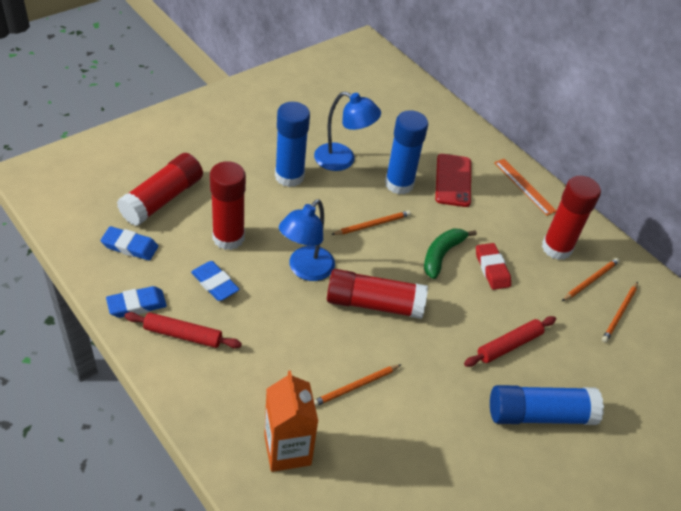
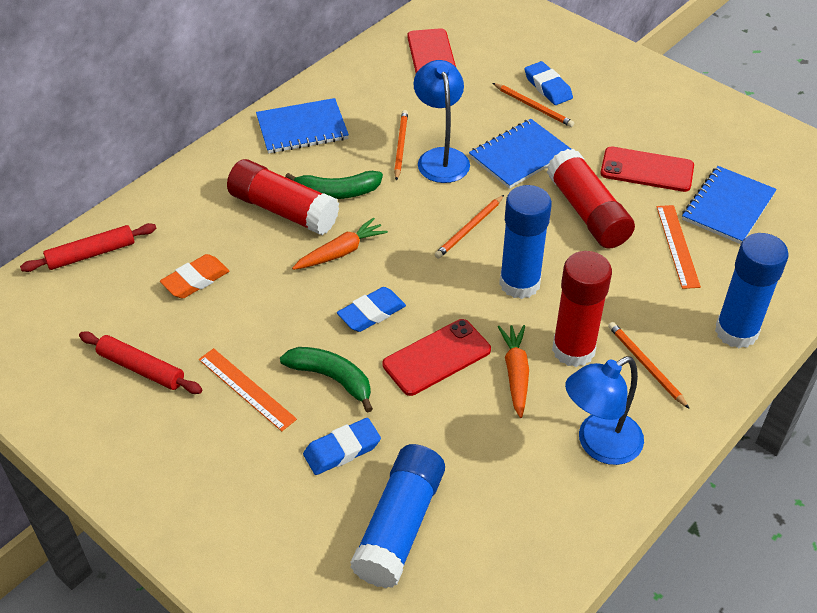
blue notebook: 0 -> 3
green banana: 1 -> 2
orange carrot: 0 -> 2
orange carton: 1 -> 0
orange eraser: 0 -> 1
orange ruler: 1 -> 2
red eraser: 1 -> 0
red glue stick: 4 -> 3
red phone: 1 -> 3

